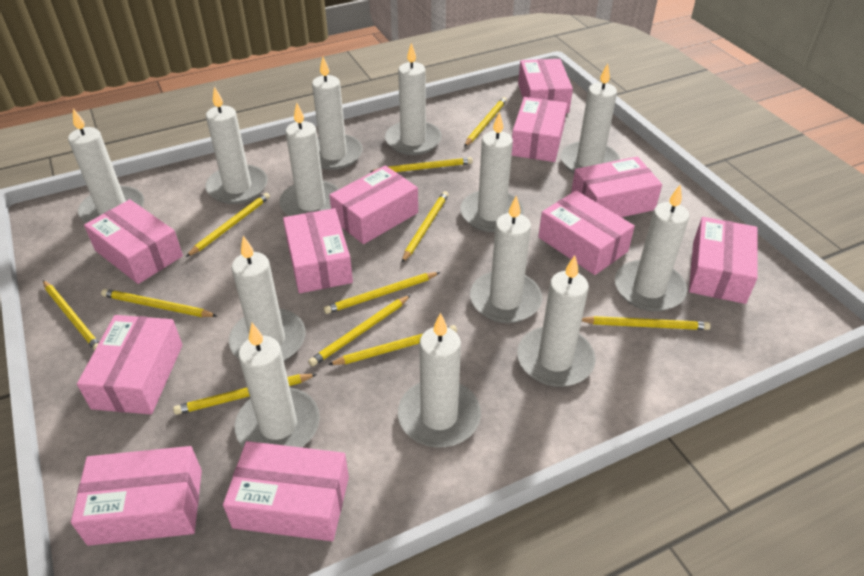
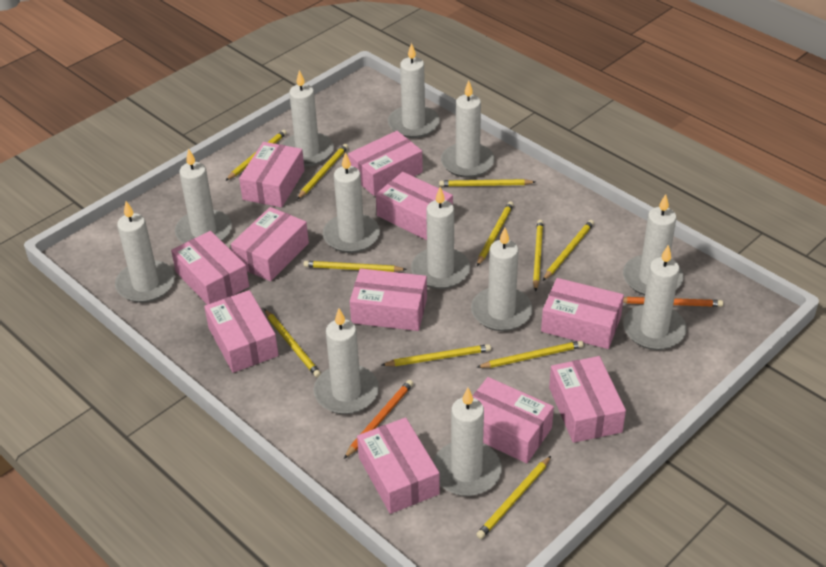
orange pencil: 0 -> 2
white candle: 13 -> 12

